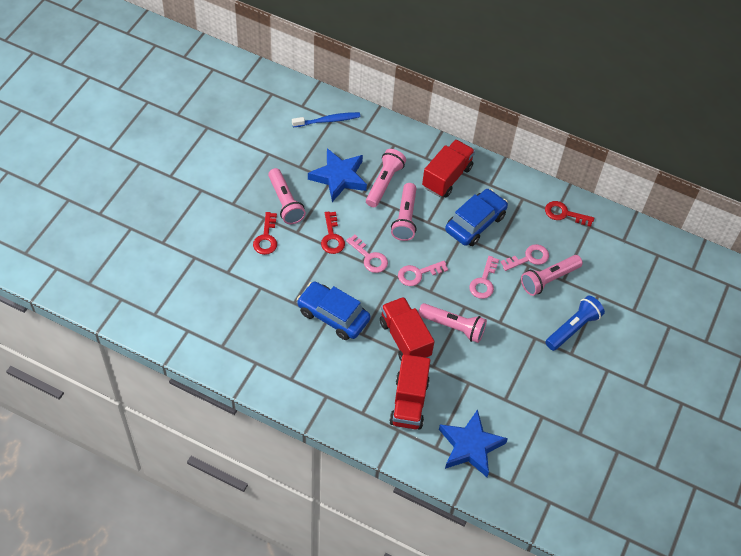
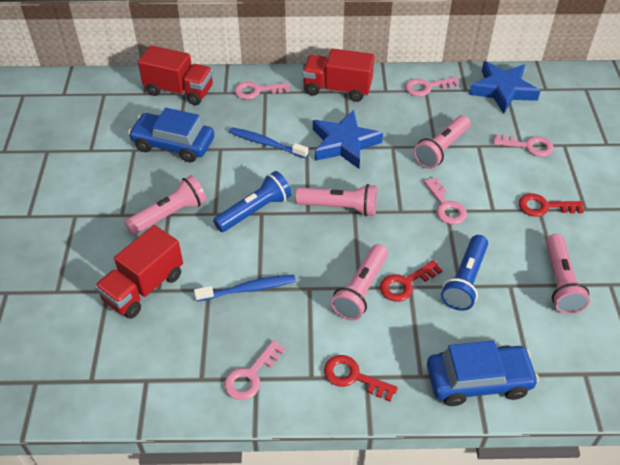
blue flashlight: 1 -> 2
blue toothbrush: 1 -> 2
pink key: 4 -> 5

